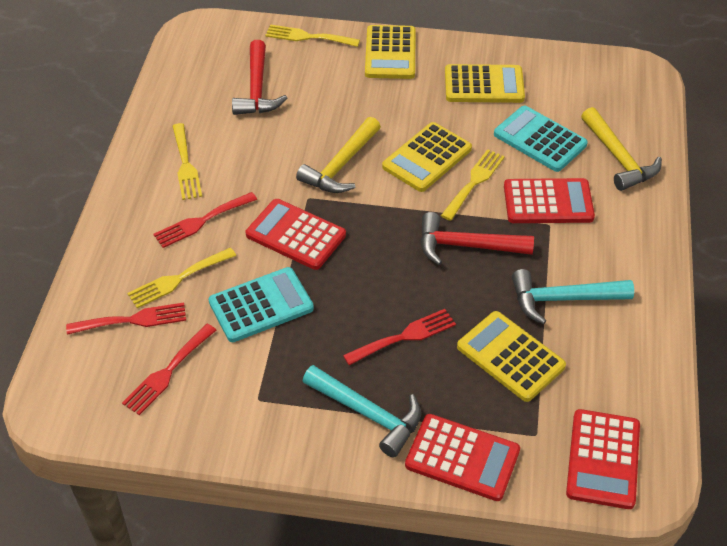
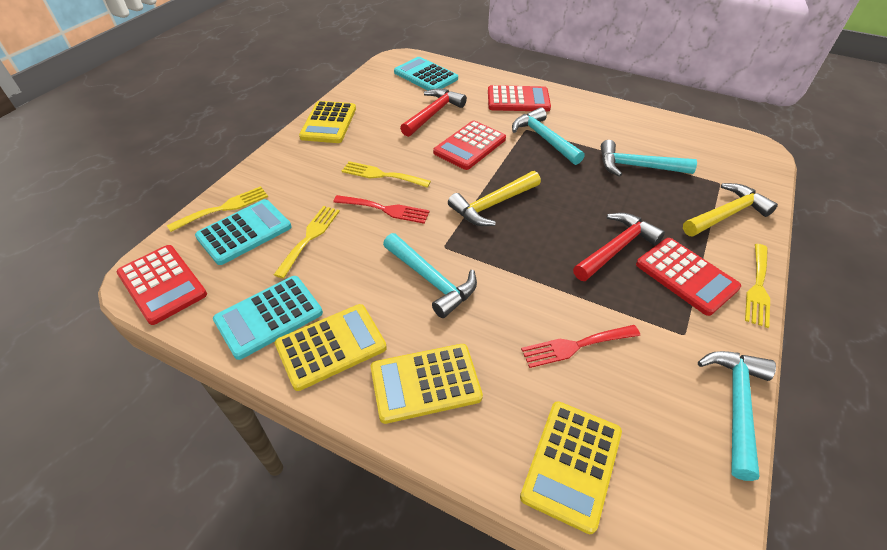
red fork: 4 -> 2
turquoise calculator: 2 -> 3
turquoise hammer: 2 -> 4

